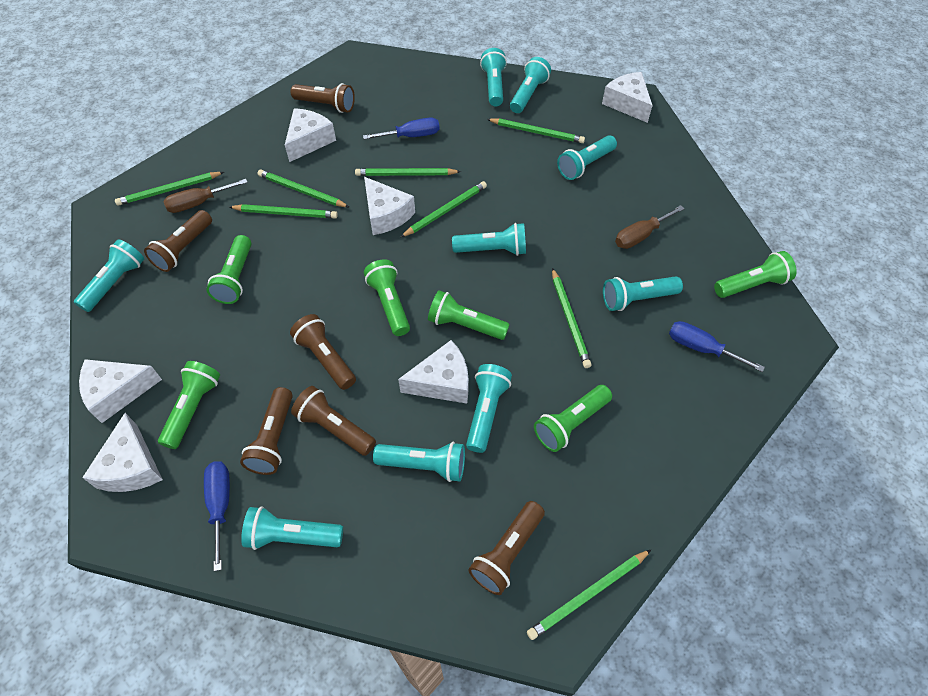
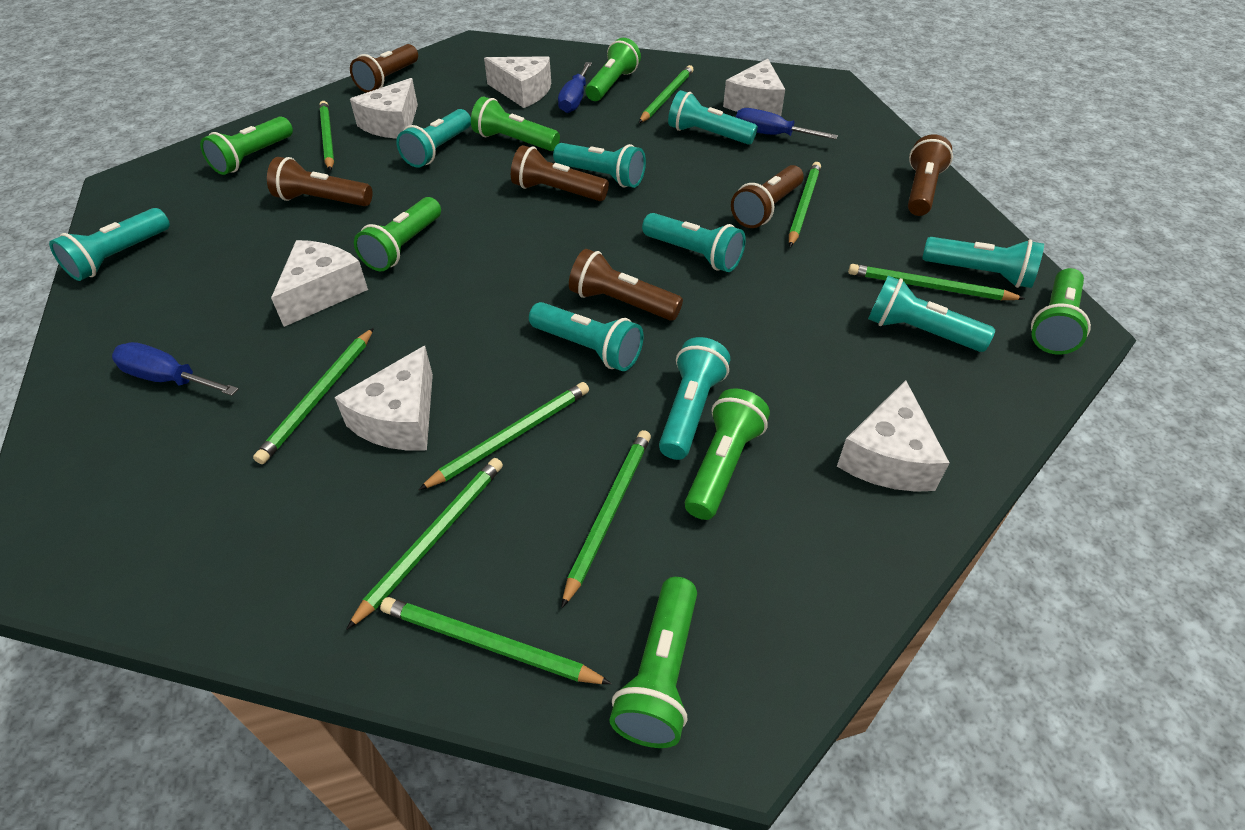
brown screwdriver: 2 -> 0
green flashlight: 6 -> 7
green pencil: 8 -> 9

